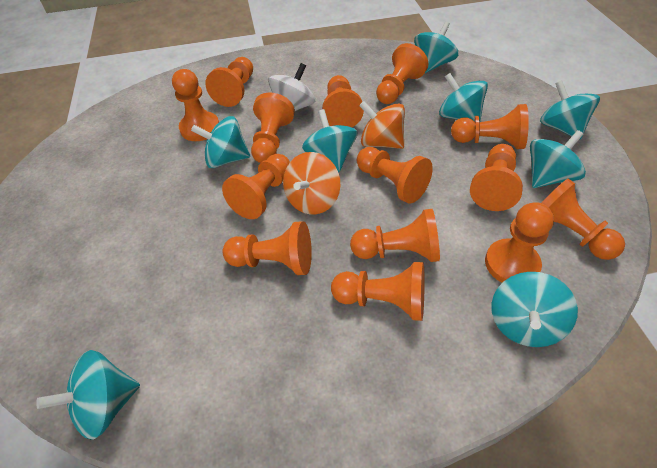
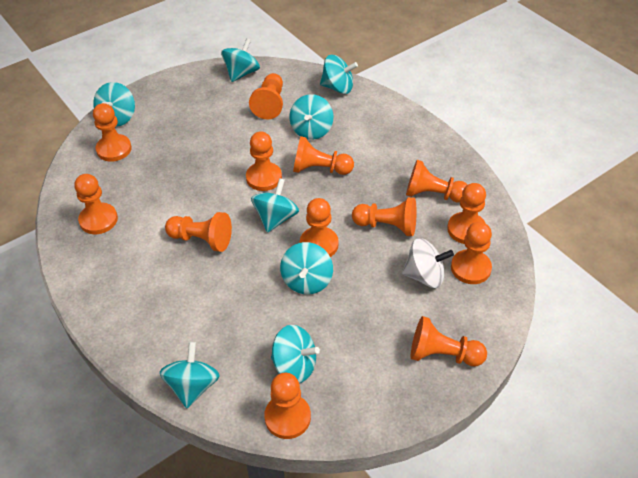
orange pawn: 14 -> 13
orange spinning top: 2 -> 0

